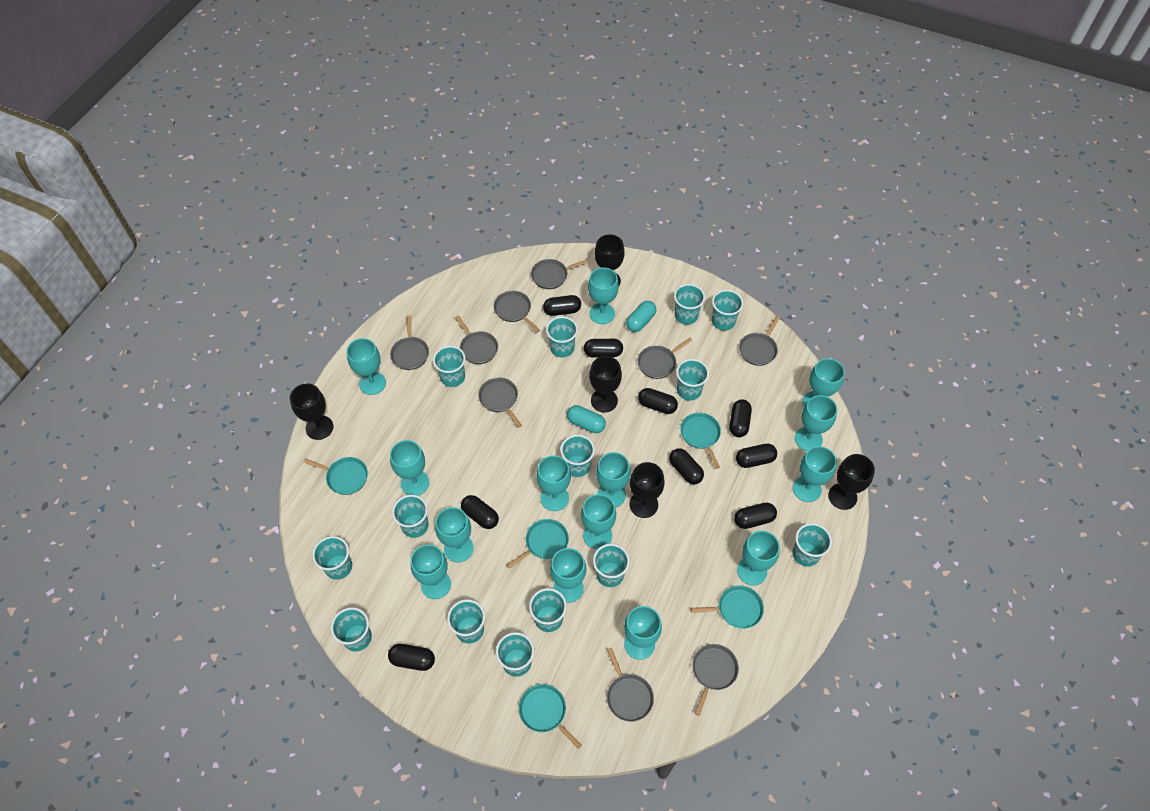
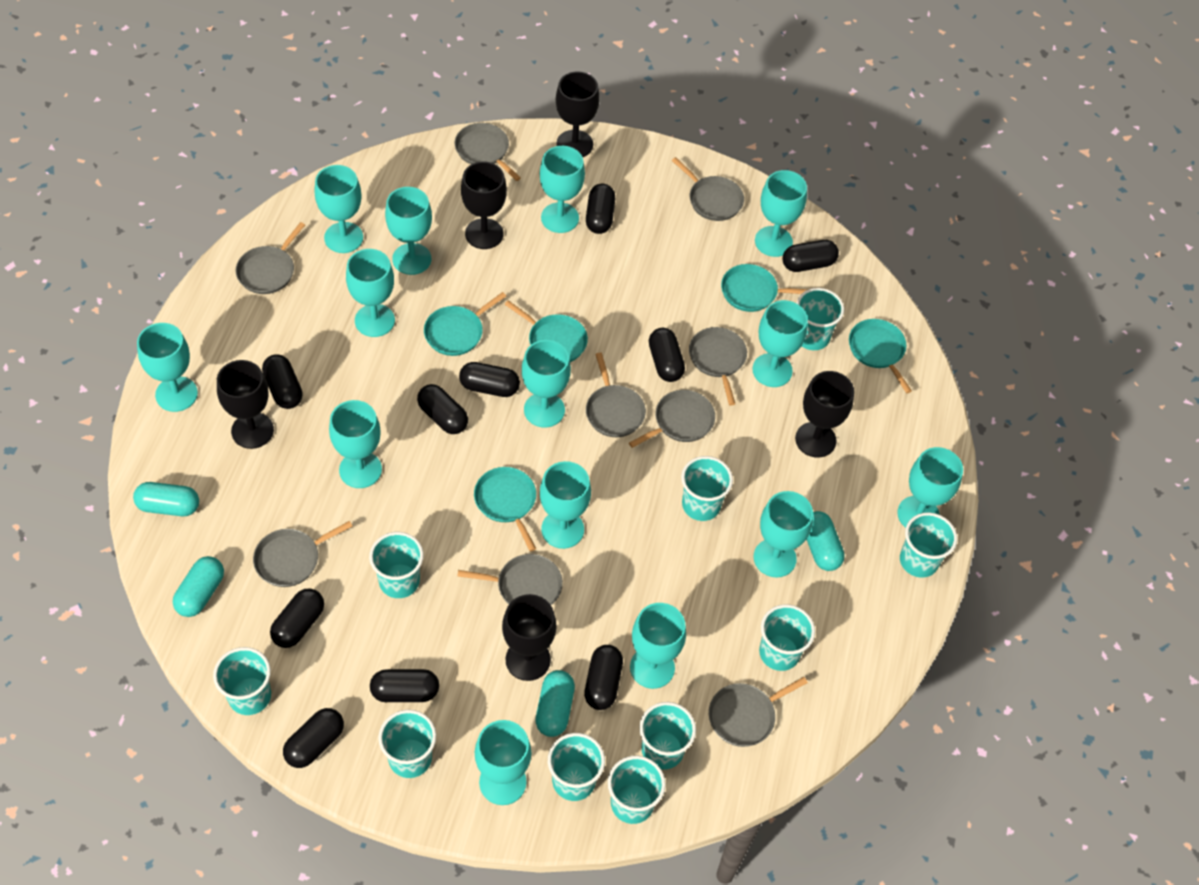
black capsule: 9 -> 10
turquoise capsule: 2 -> 4
turquoise cup: 14 -> 10

